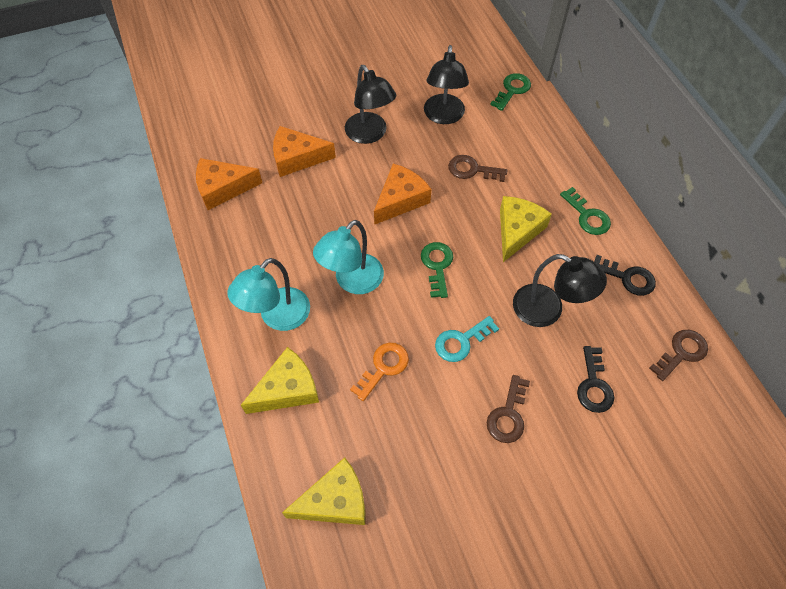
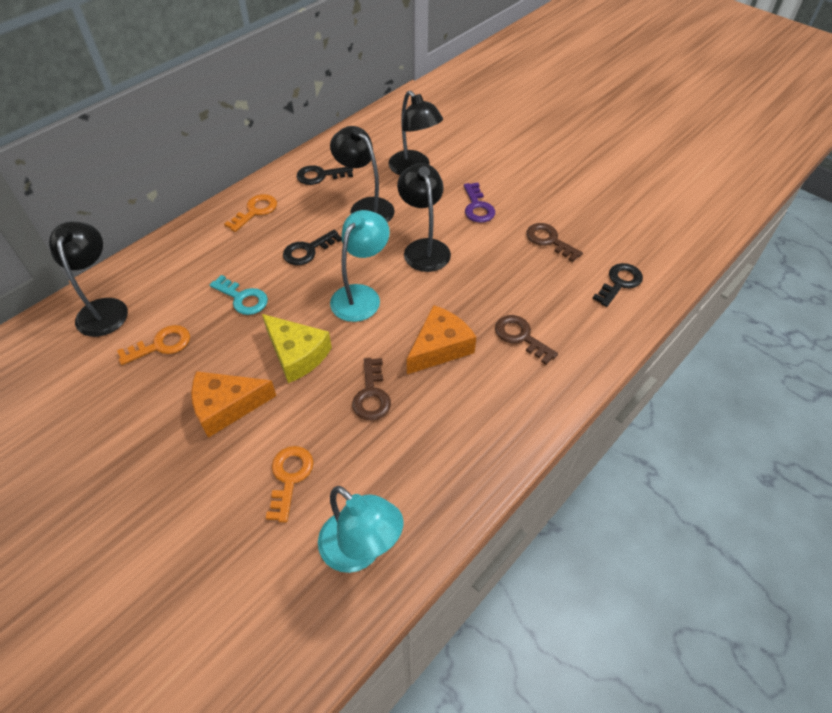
black key: 2 -> 3
black lamp: 3 -> 4
green key: 3 -> 0
orange cheese: 3 -> 2
orange key: 1 -> 3
purple key: 0 -> 1
yellow cheese: 3 -> 1

